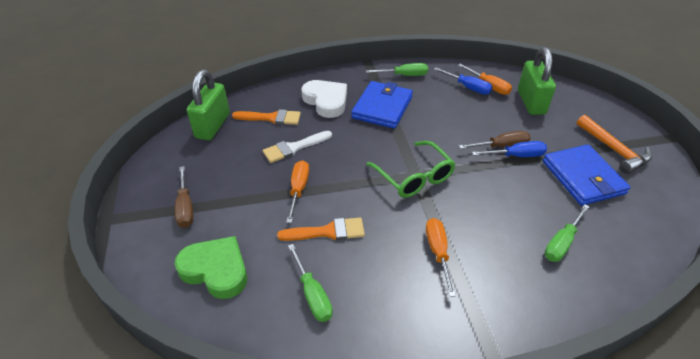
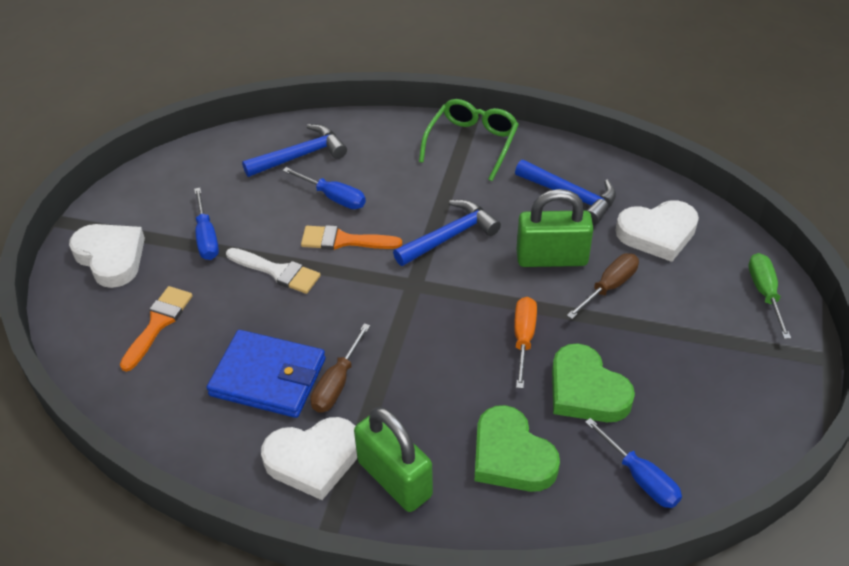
blue hammer: 0 -> 3
blue screwdriver: 2 -> 3
blue wallet: 2 -> 1
green heart: 1 -> 2
green screwdriver: 3 -> 1
orange hammer: 1 -> 0
orange screwdriver: 3 -> 1
white heart: 1 -> 3

